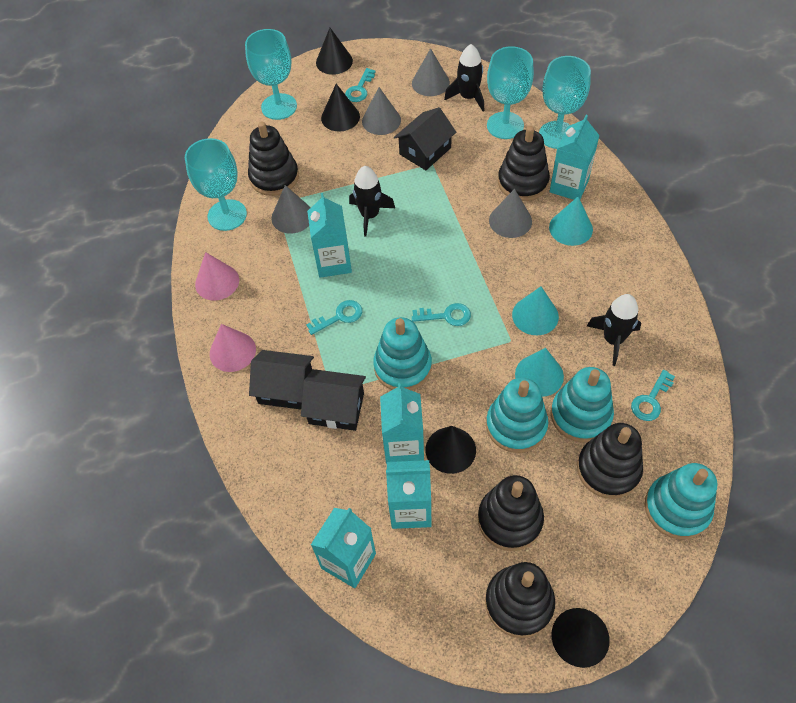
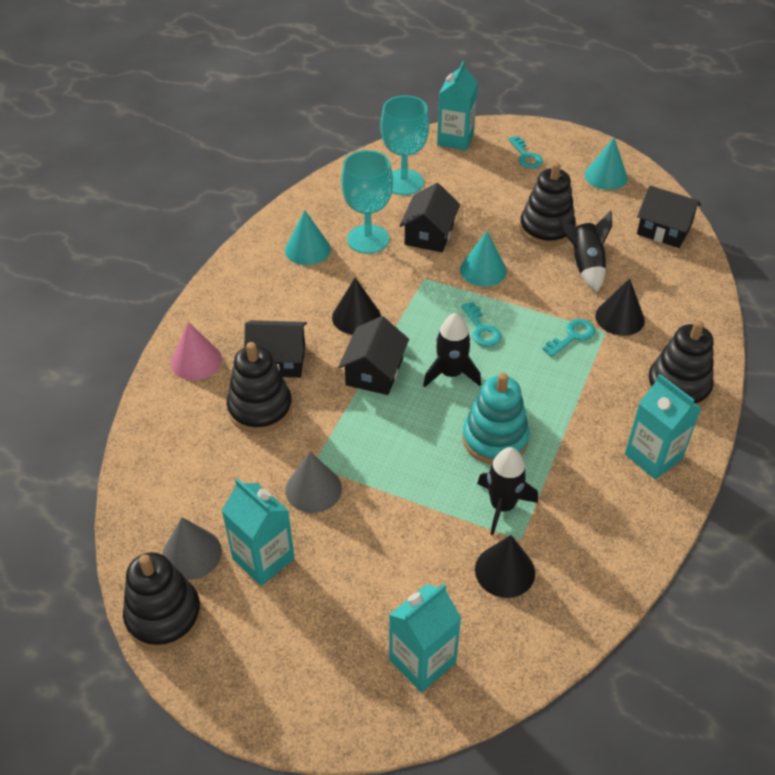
black cone: 4 -> 3
black house: 3 -> 4
black stacking toy: 5 -> 4
grey cone: 4 -> 2
pink cone: 2 -> 1
turquoise carton: 5 -> 4
turquoise goblet: 4 -> 2
turquoise key: 4 -> 3
turquoise stacking toy: 4 -> 1

